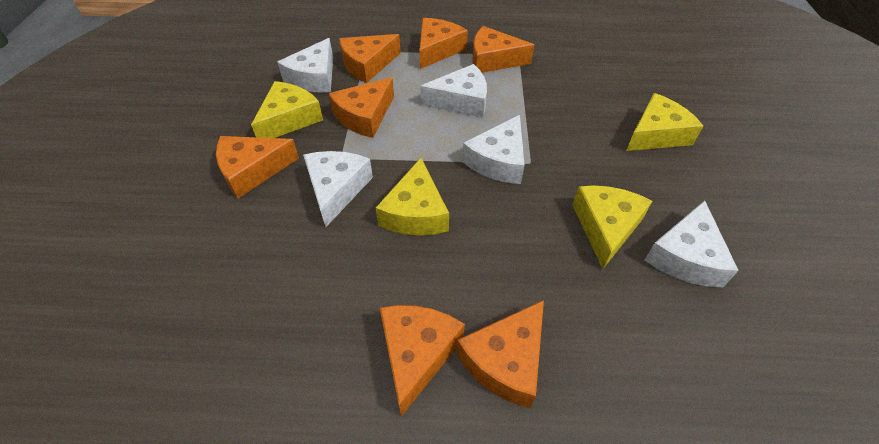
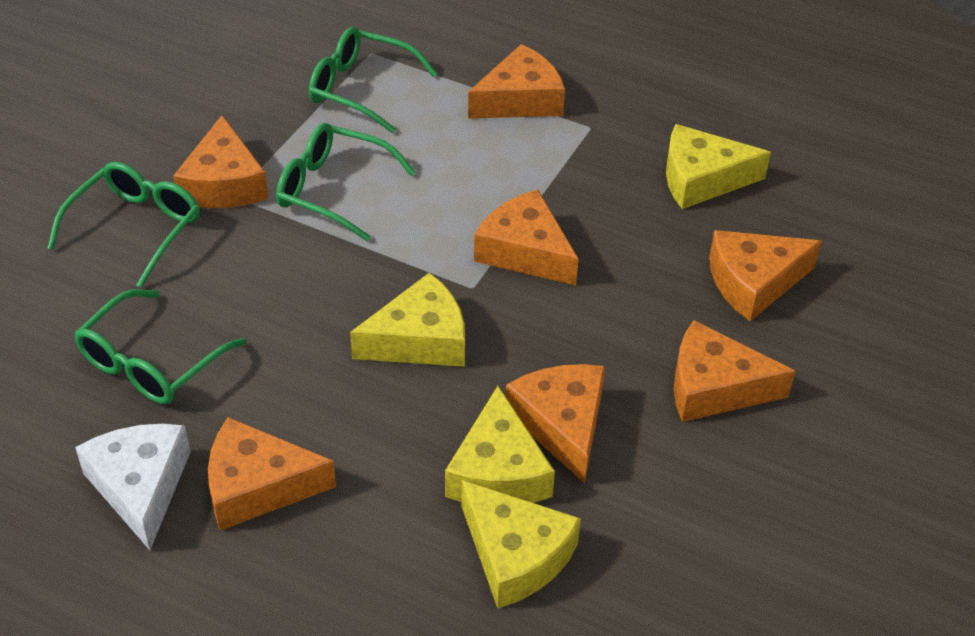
green glasses: 0 -> 4
white cheese: 5 -> 1

